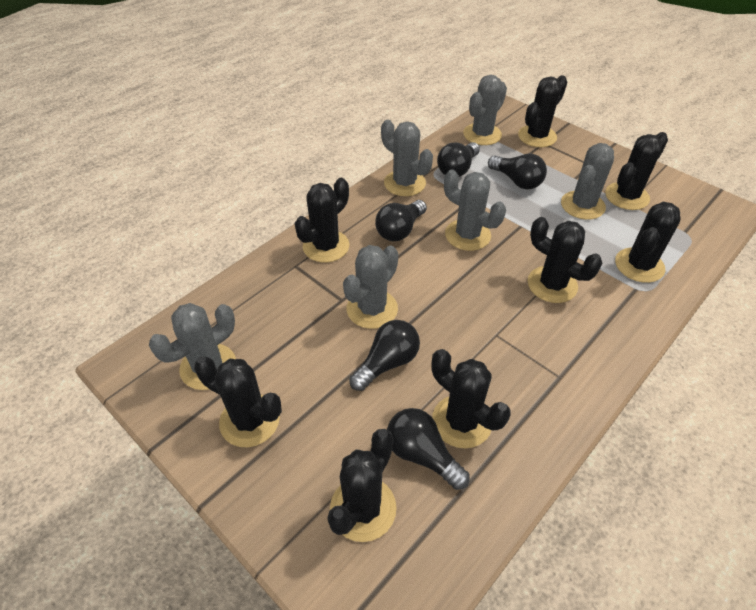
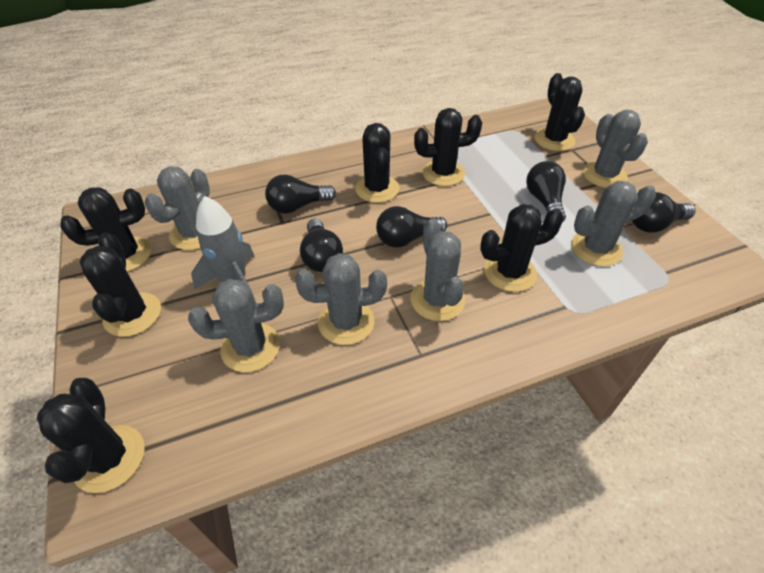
black cactus: 8 -> 7
grey rocket: 0 -> 1

